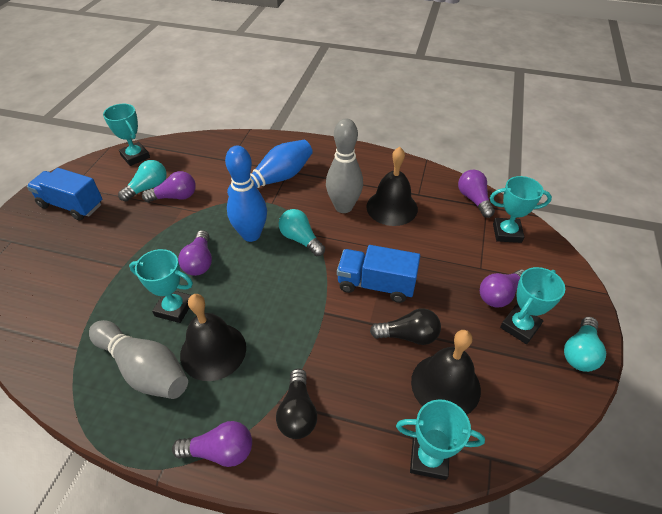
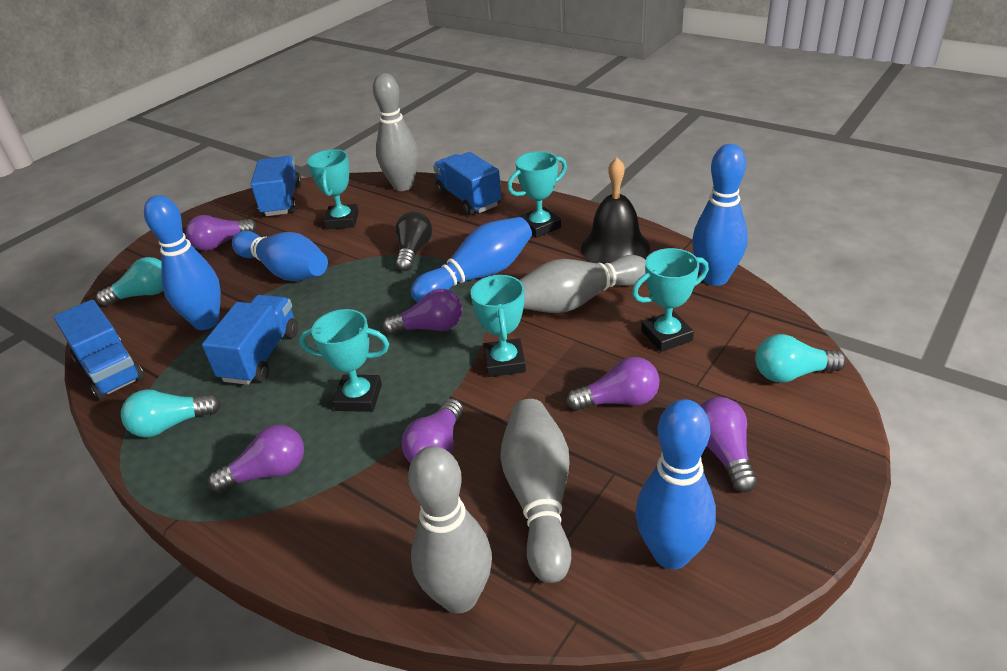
black bell: 3 -> 1
black light bulb: 2 -> 1
blue bowling pin: 2 -> 5
blue truck: 2 -> 4
grey bowling pin: 2 -> 4
purple light bulb: 5 -> 6

